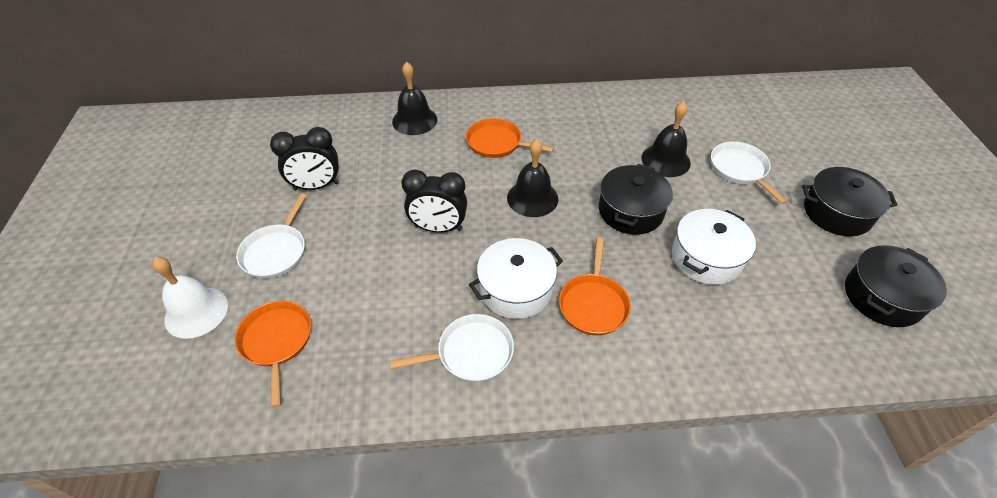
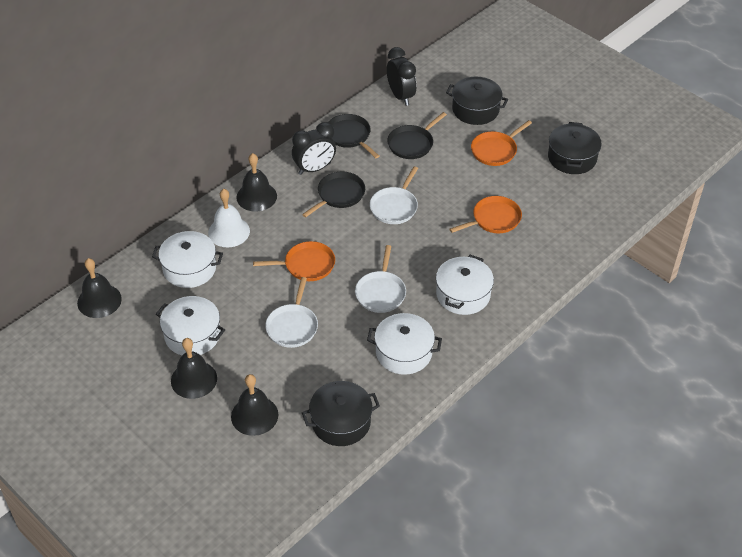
black bell: 3 -> 4
black pan: 0 -> 3
white pot: 2 -> 4

